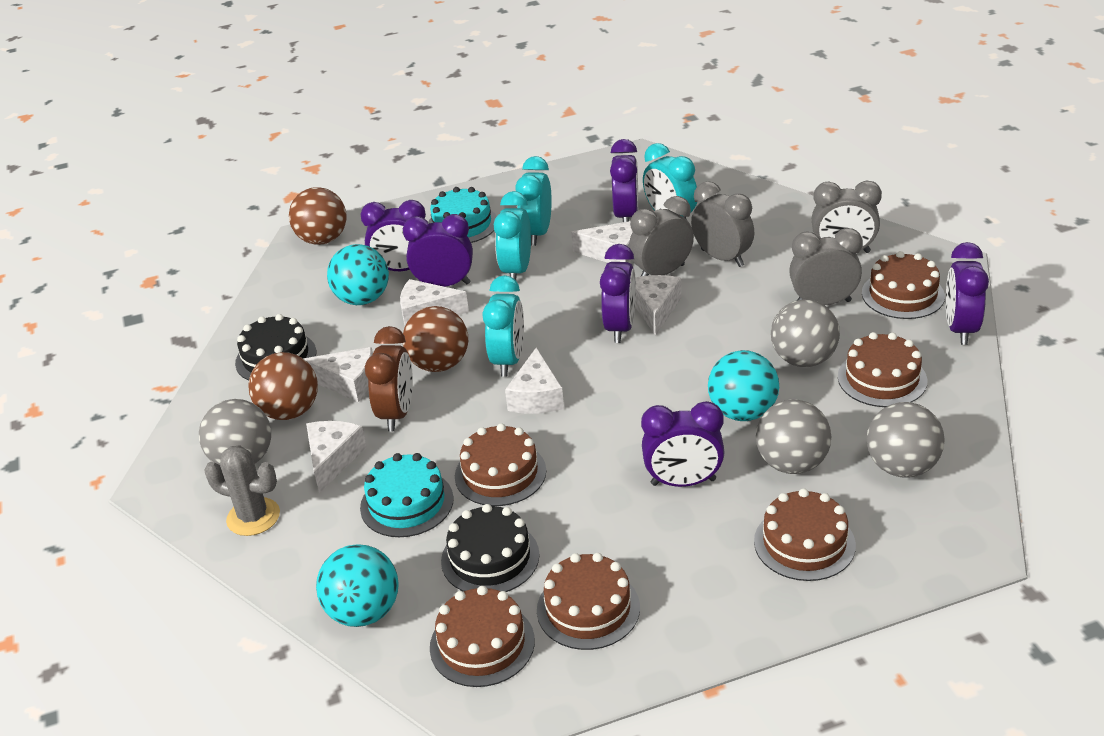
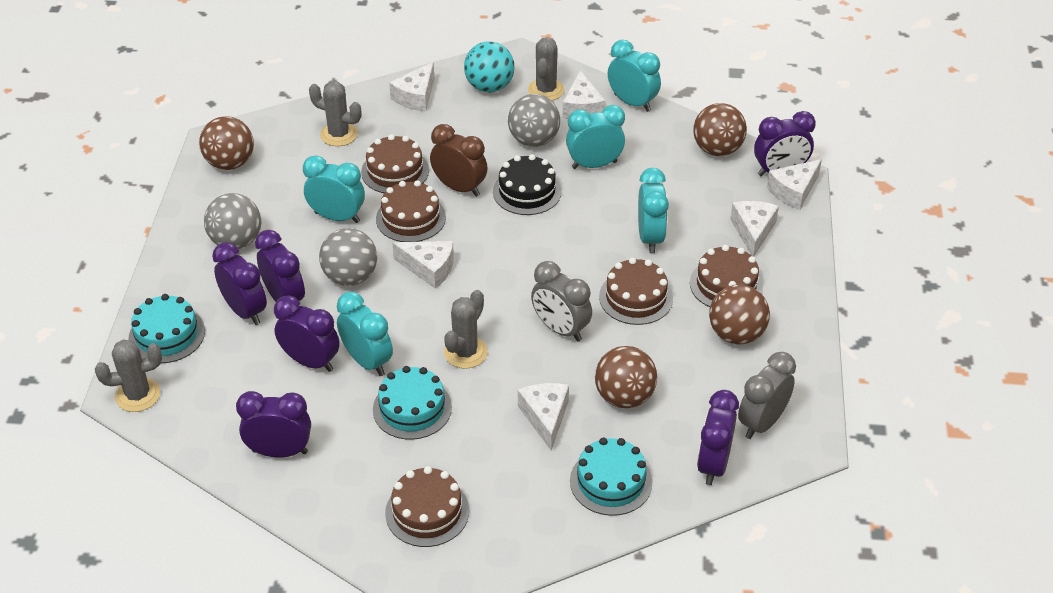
black cake: 2 -> 1
brown ball: 3 -> 4
brown cake: 6 -> 5
grey ball: 4 -> 3
grey cactus: 1 -> 4
grey clock: 4 -> 2
turquoise ball: 3 -> 1
turquoise cake: 2 -> 3
turquoise clock: 4 -> 5

